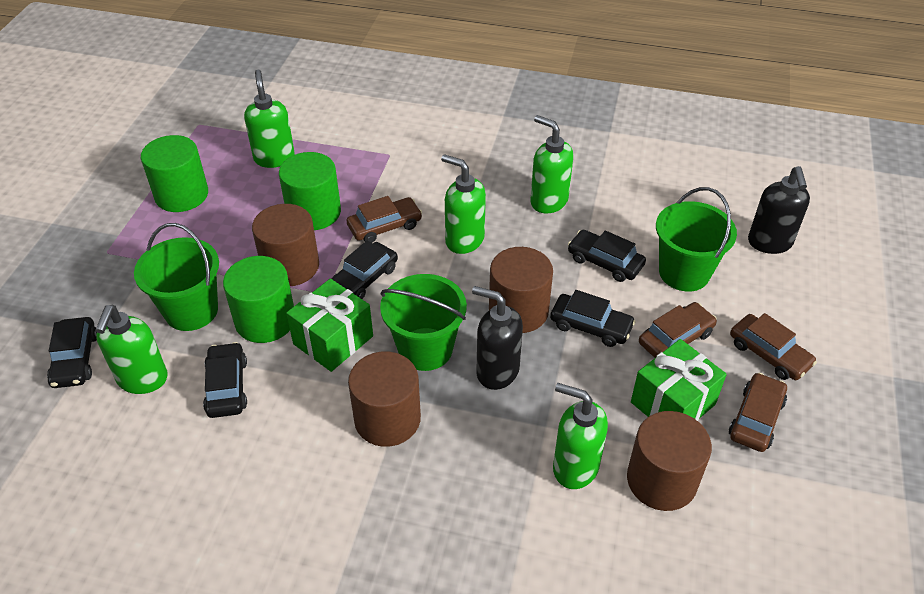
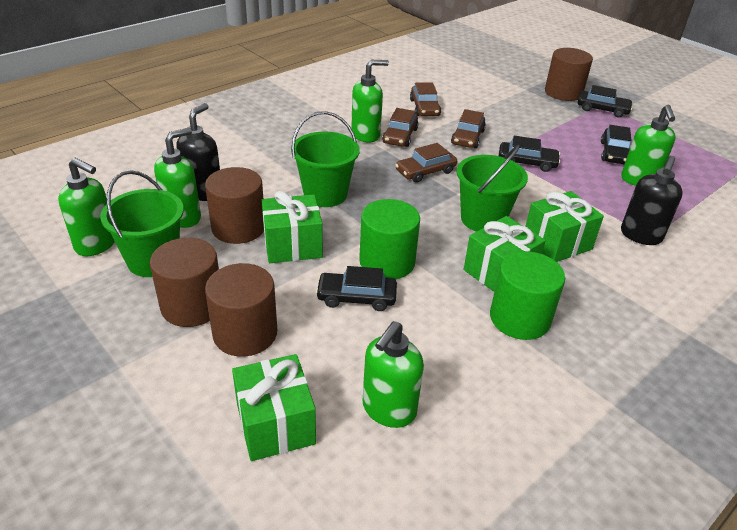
black car: 5 -> 4
green cylinder: 3 -> 2
green gift: 2 -> 4

